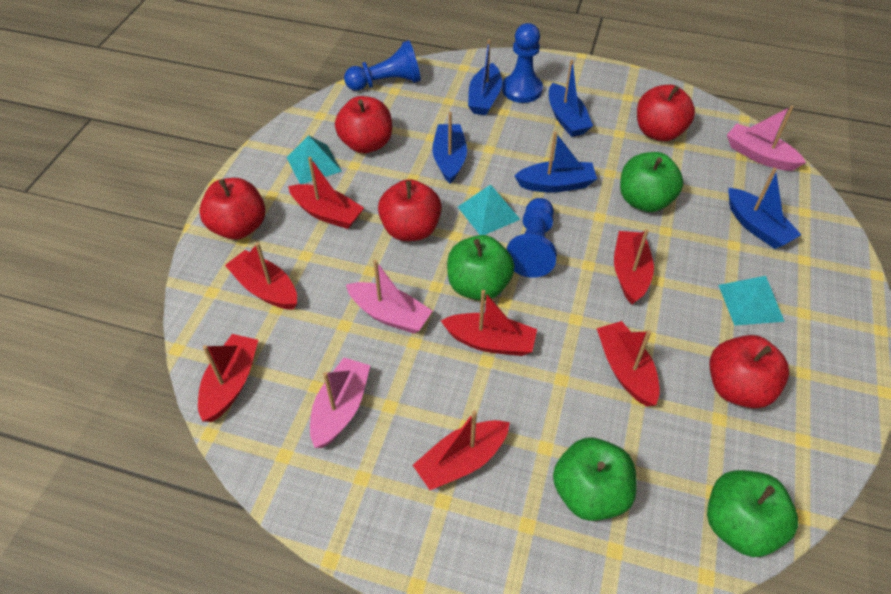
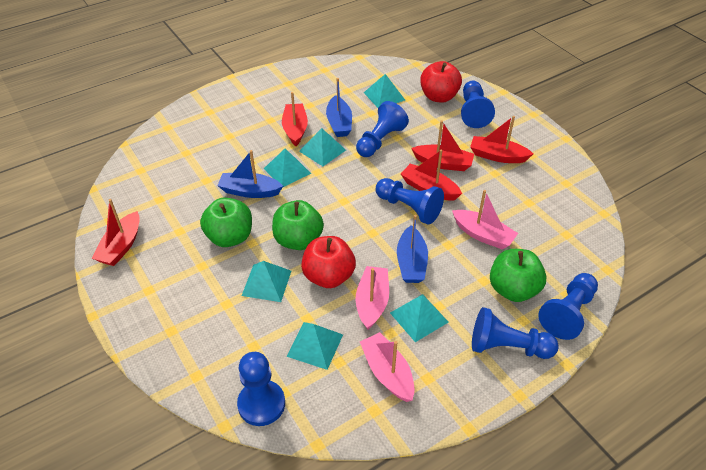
blue boat: 5 -> 3
blue pawn: 3 -> 6
green apple: 4 -> 3
red apple: 5 -> 2
red boat: 7 -> 5
turquoise pyramid: 3 -> 6

